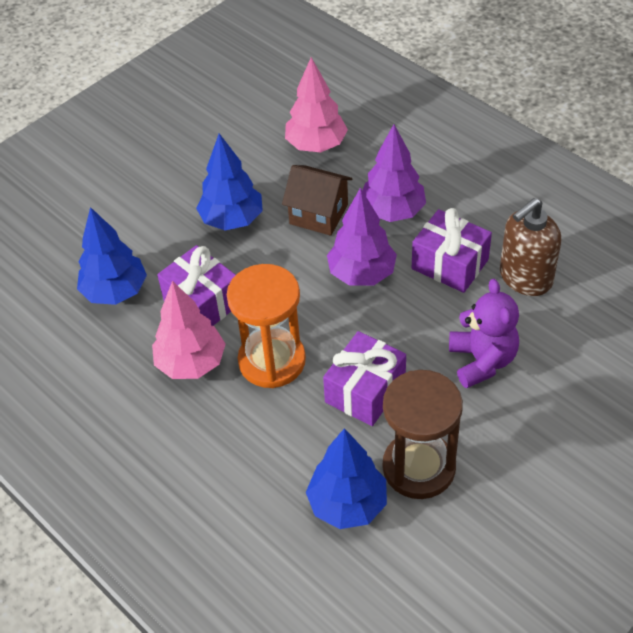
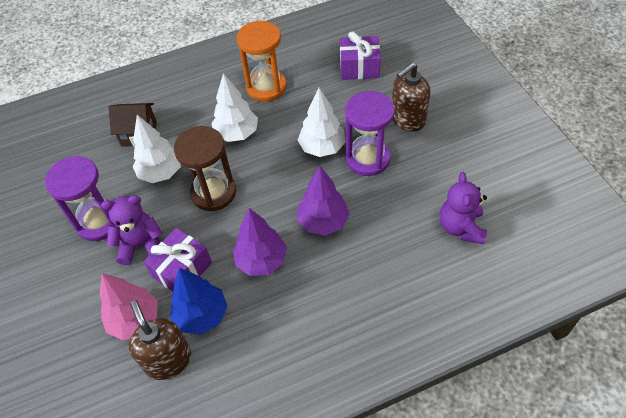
blue tree: 3 -> 1
brown soap dispenser: 1 -> 2
pink tree: 2 -> 1
purple gift: 3 -> 2
purple hourglass: 0 -> 2
purple teddy bear: 1 -> 2
white tree: 0 -> 3

